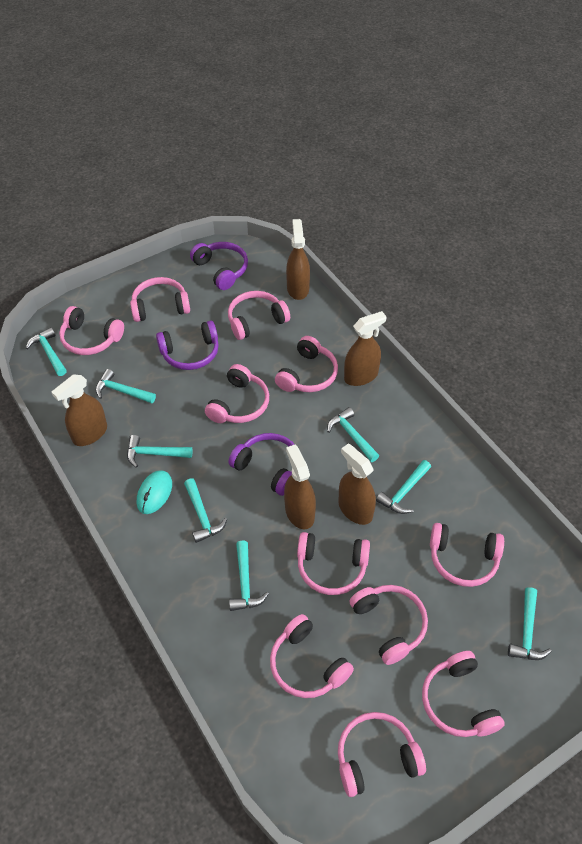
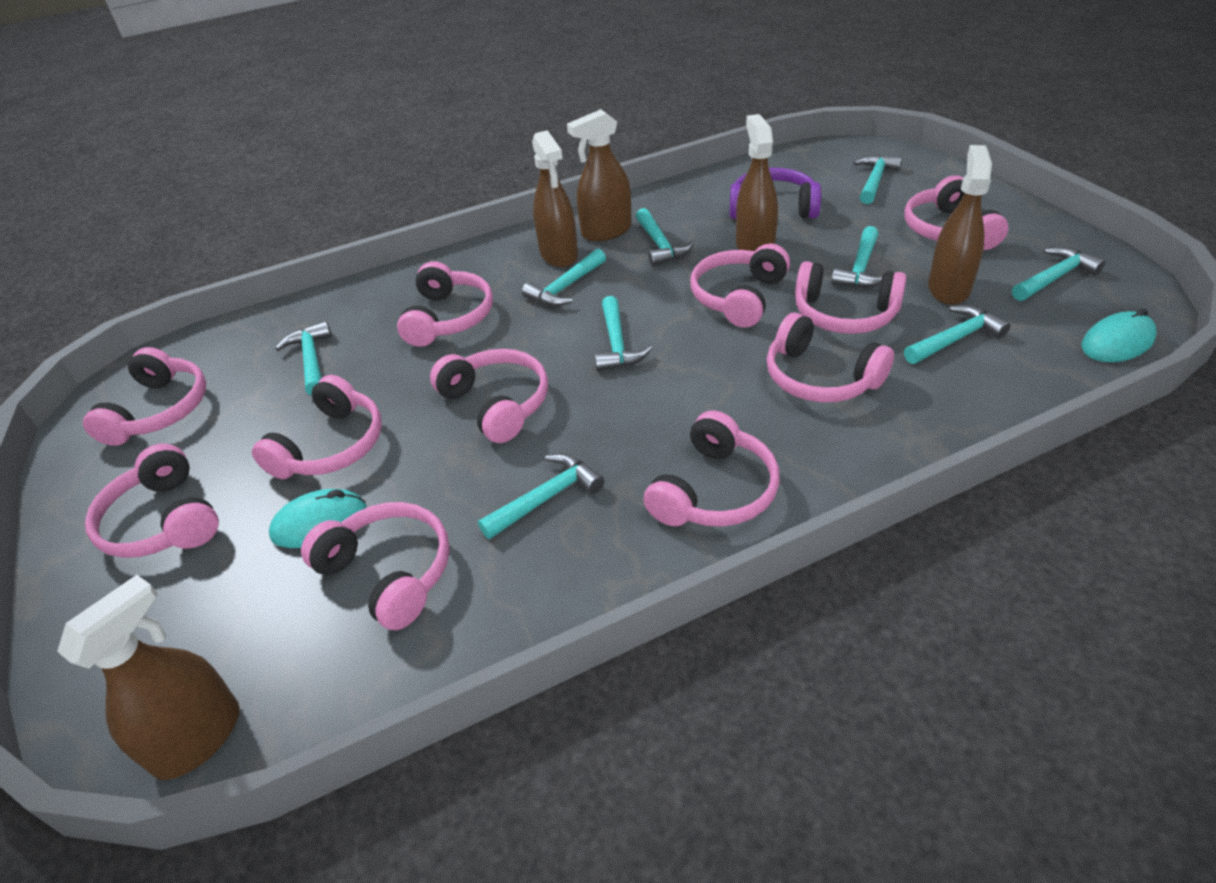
purple headphones: 3 -> 1
turquoise hammer: 8 -> 9
turquoise mouse: 1 -> 2

